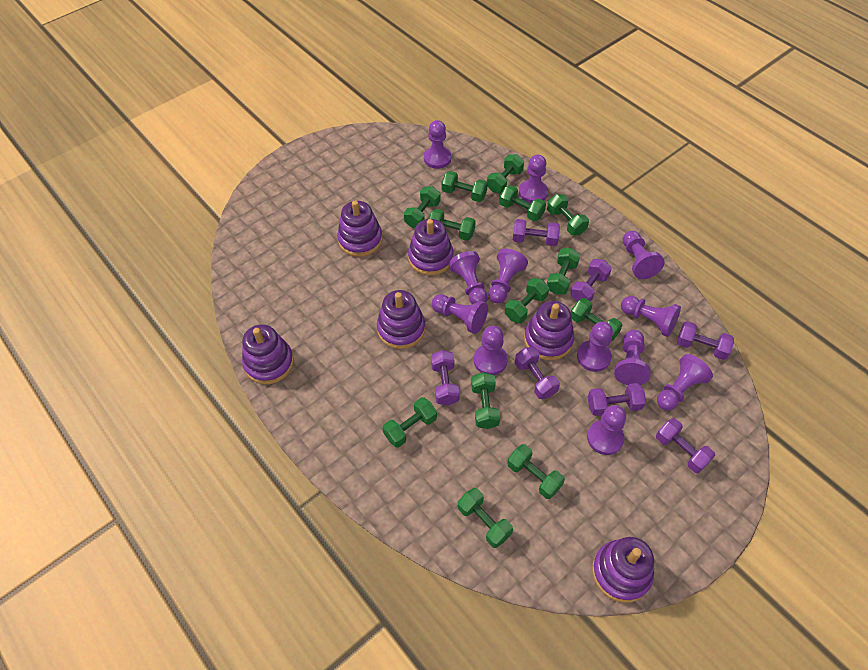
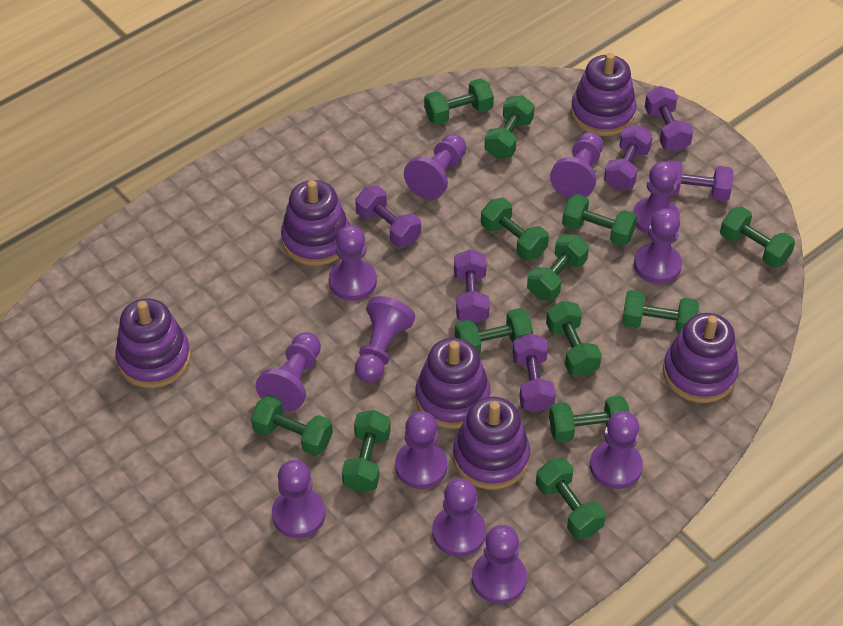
purple dumbbell: 7 -> 6

